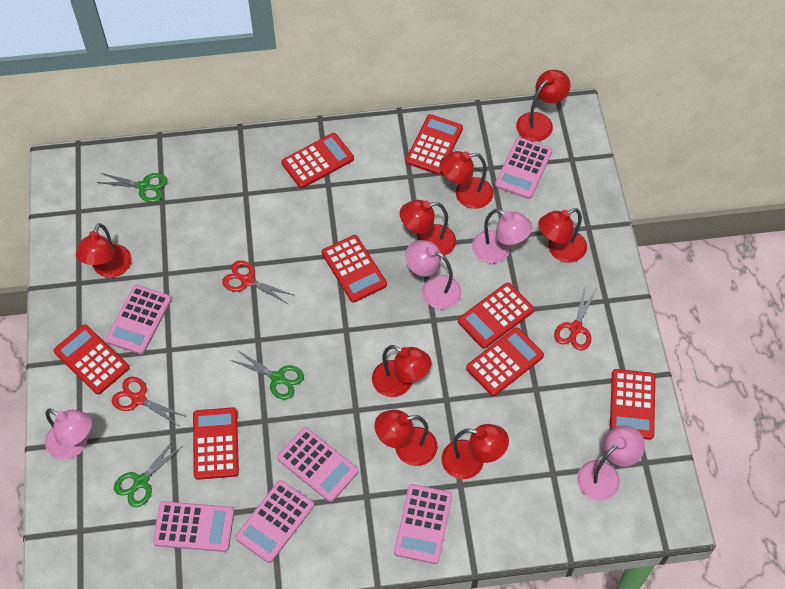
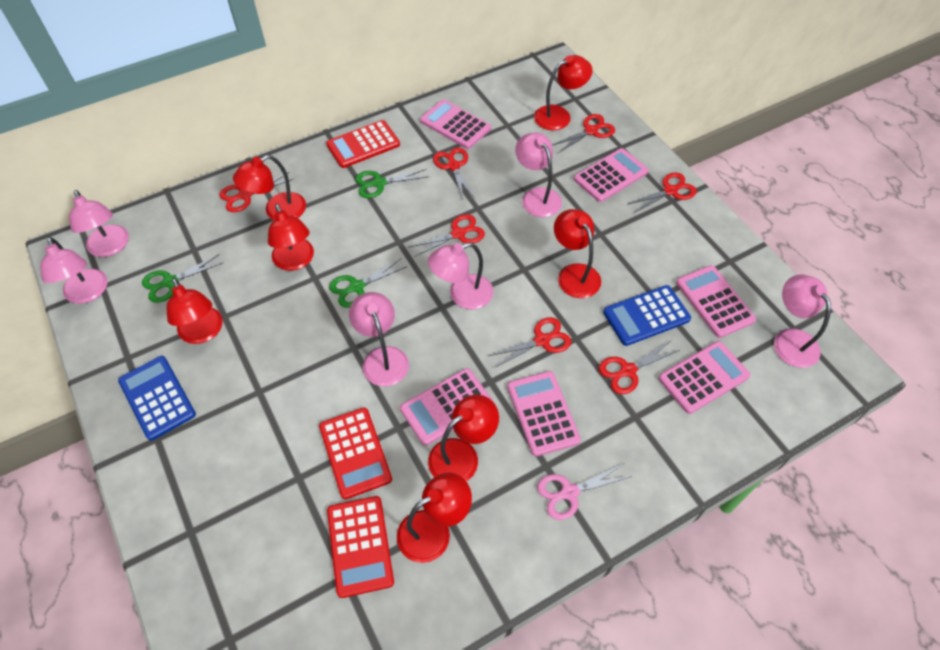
blue calculator: 0 -> 2
pink lamp: 4 -> 6
pink scissors: 0 -> 1
red calculator: 8 -> 3
red lamp: 8 -> 7
red scissors: 3 -> 7

